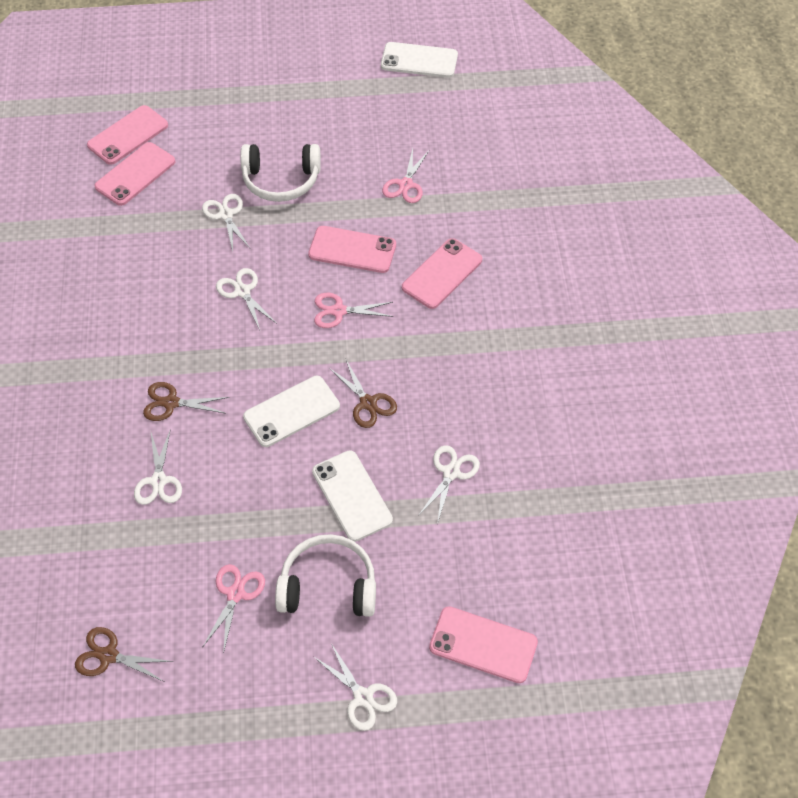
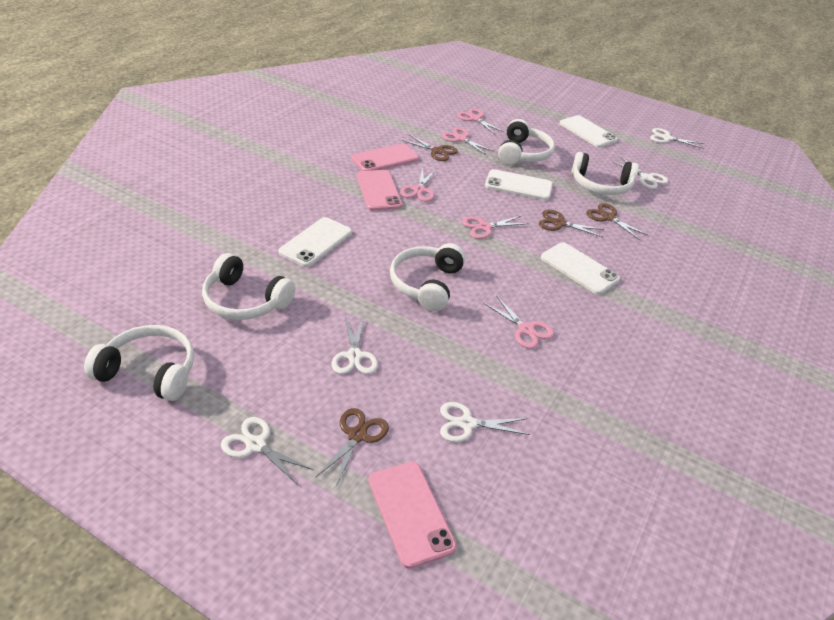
brown scissors: 3 -> 4
pink phone: 5 -> 3
pink scissors: 3 -> 5
white headphones: 2 -> 5
white phone: 3 -> 4

